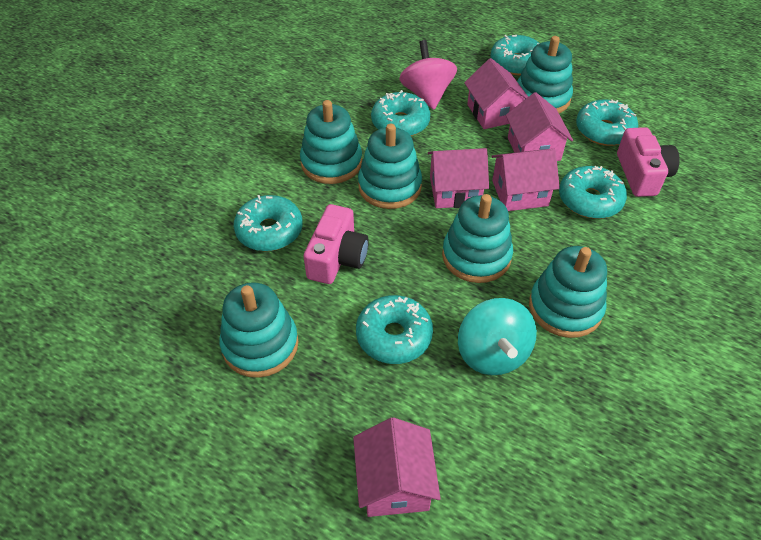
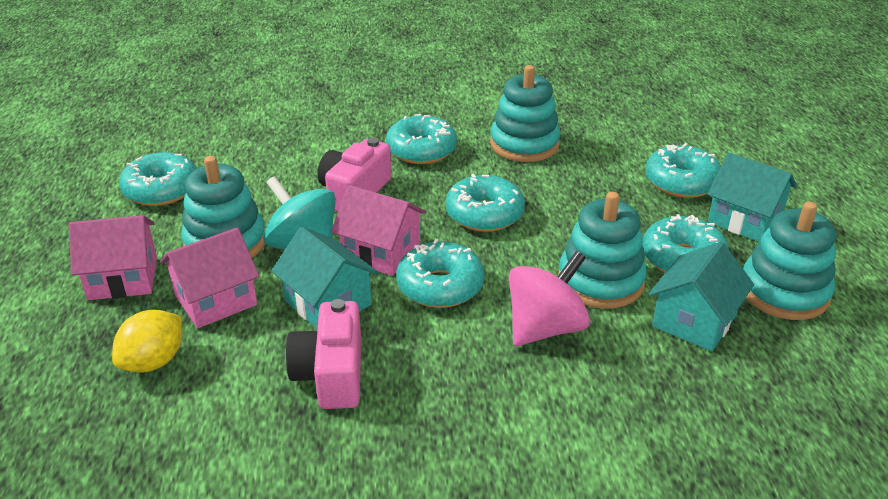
pink house: 5 -> 3
turquoise house: 0 -> 3
turquoise stacking toy: 6 -> 4
yellow lemon: 0 -> 1

